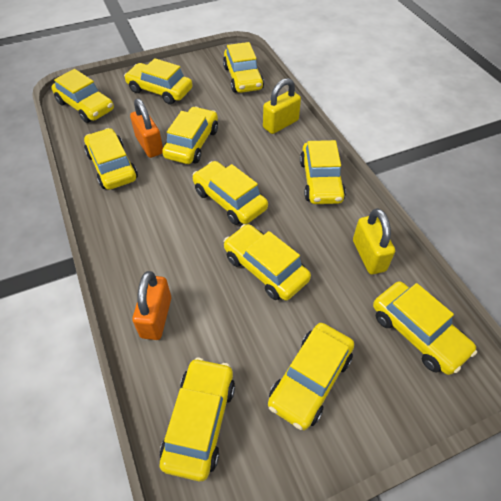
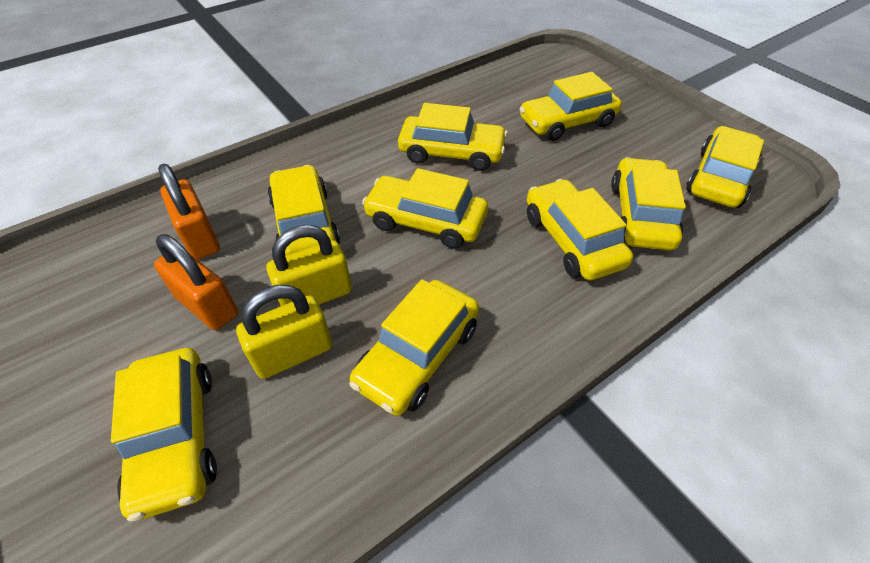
yellow car: 11 -> 9

